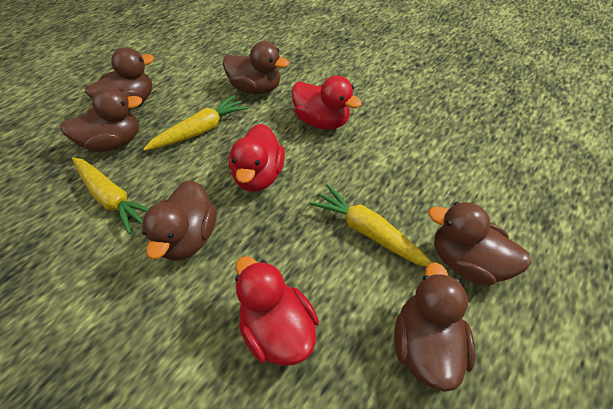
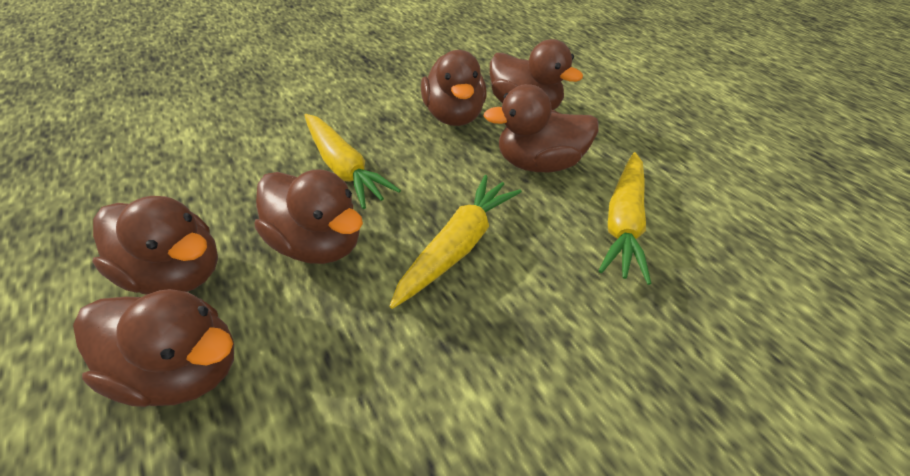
red duck: 3 -> 0

